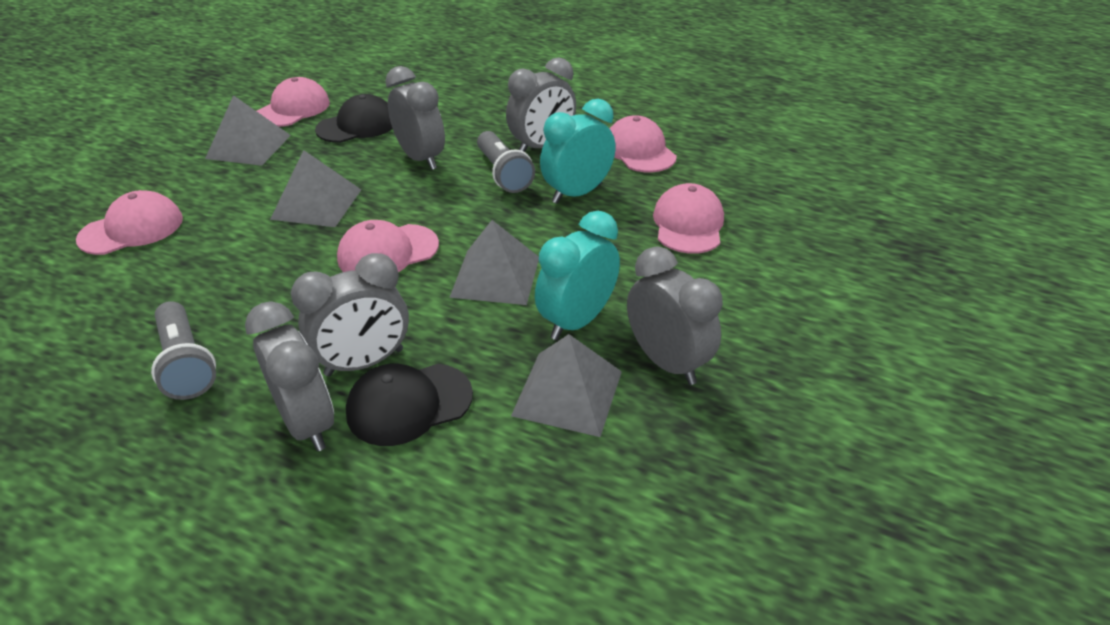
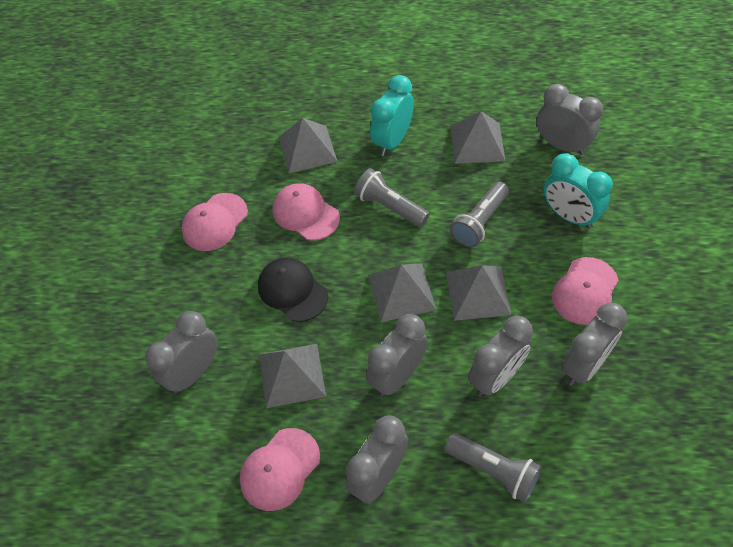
black cap: 2 -> 1
grey clock: 5 -> 6
grey flashlight: 2 -> 3
grey pyramid: 4 -> 5
pink cap: 5 -> 4

